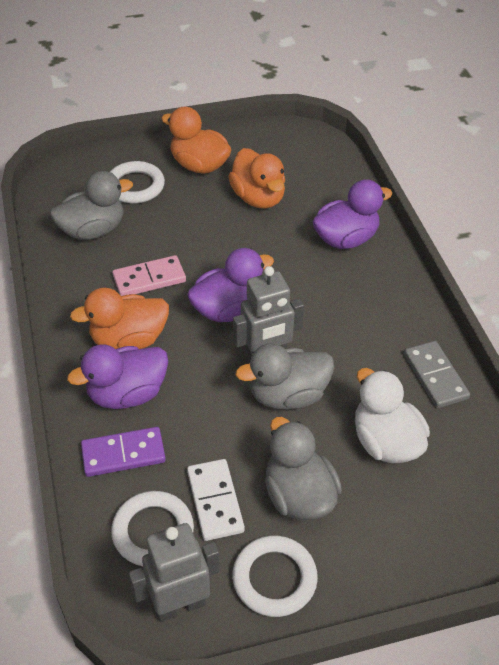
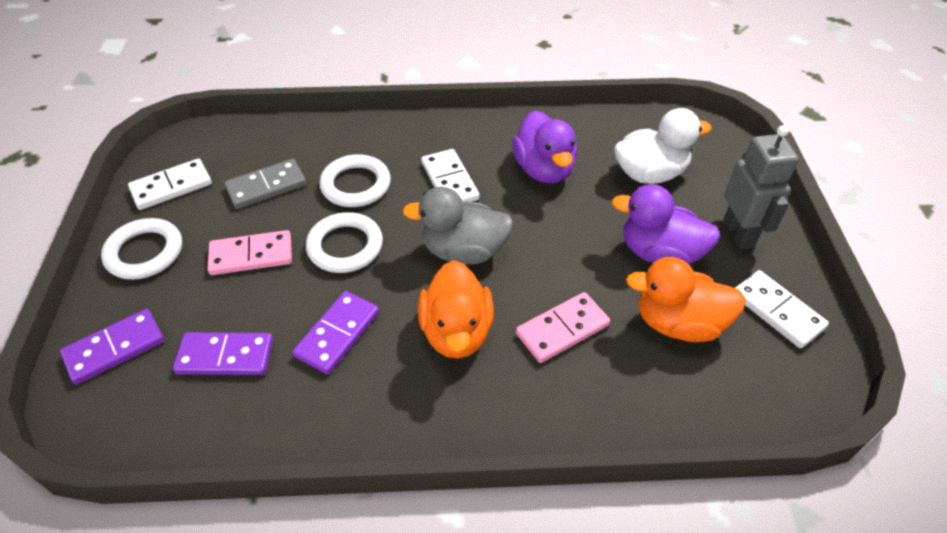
grey duck: 3 -> 1
grey robot: 2 -> 1
orange duck: 3 -> 2
pink domino: 1 -> 2
purple domino: 1 -> 3
purple duck: 3 -> 2
white domino: 1 -> 3

